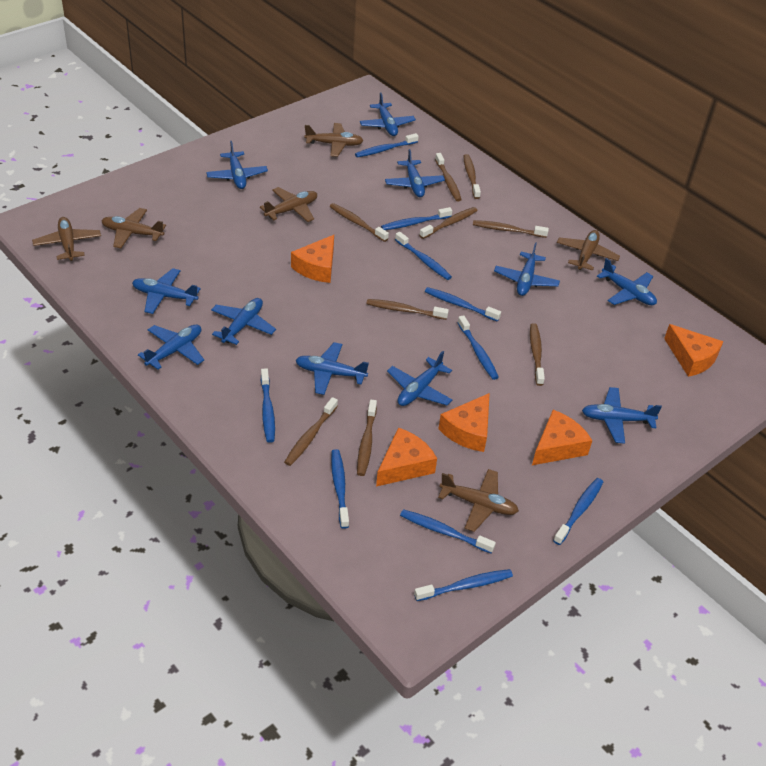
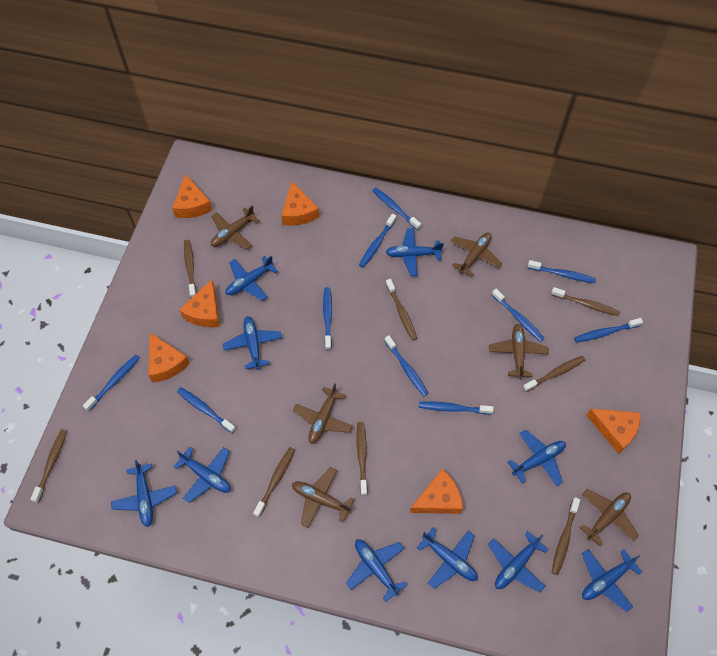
blue plane: 11 -> 10
brown toothbrush: 9 -> 8
orange cheese: 5 -> 6

